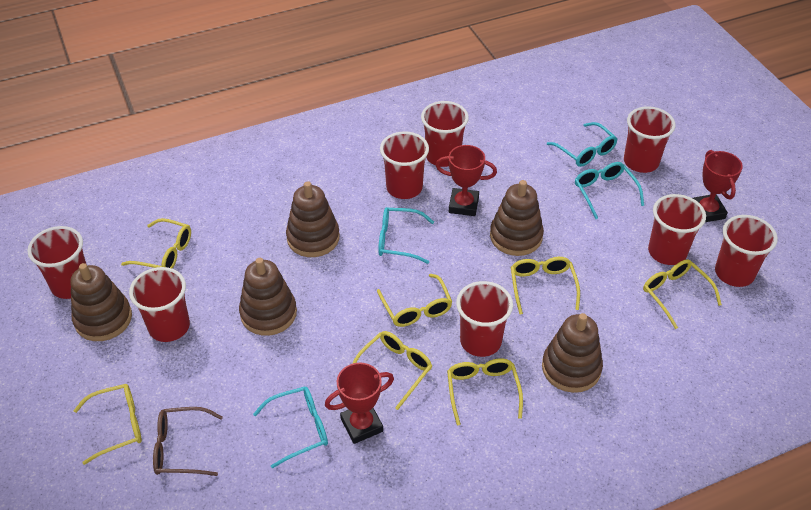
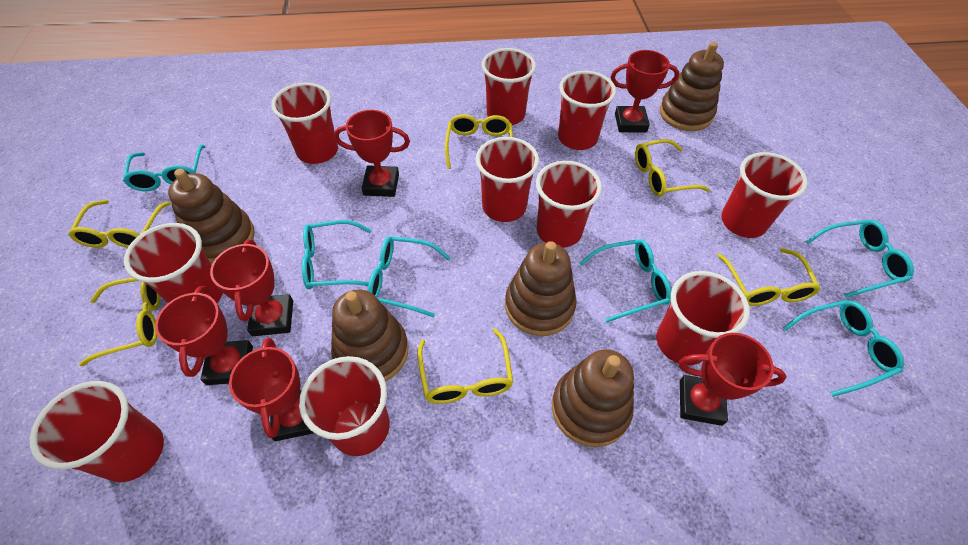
brown glasses: 1 -> 0
red cup: 8 -> 10
red trophy: 3 -> 6
turquoise glasses: 4 -> 6
yellow glasses: 7 -> 6

